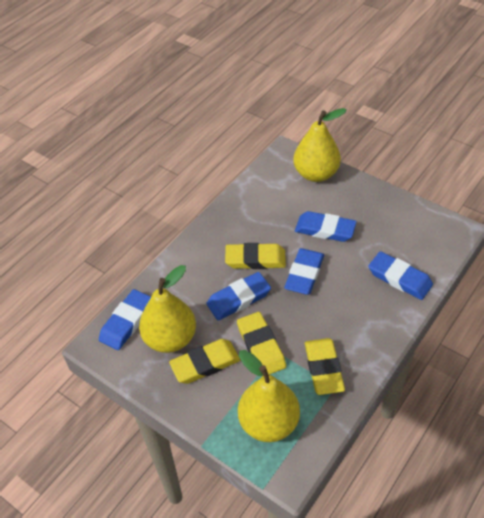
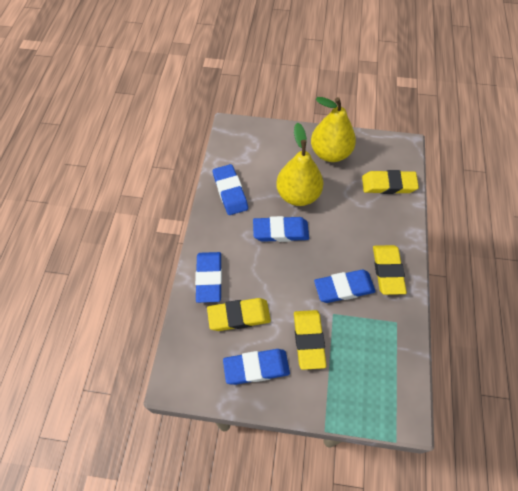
yellow pear: 3 -> 2

